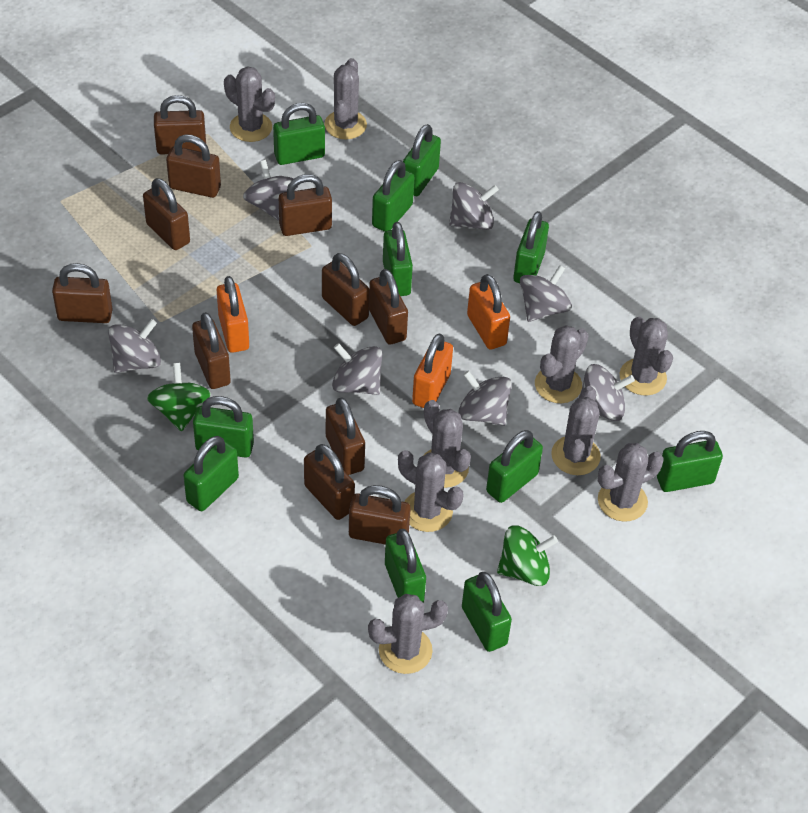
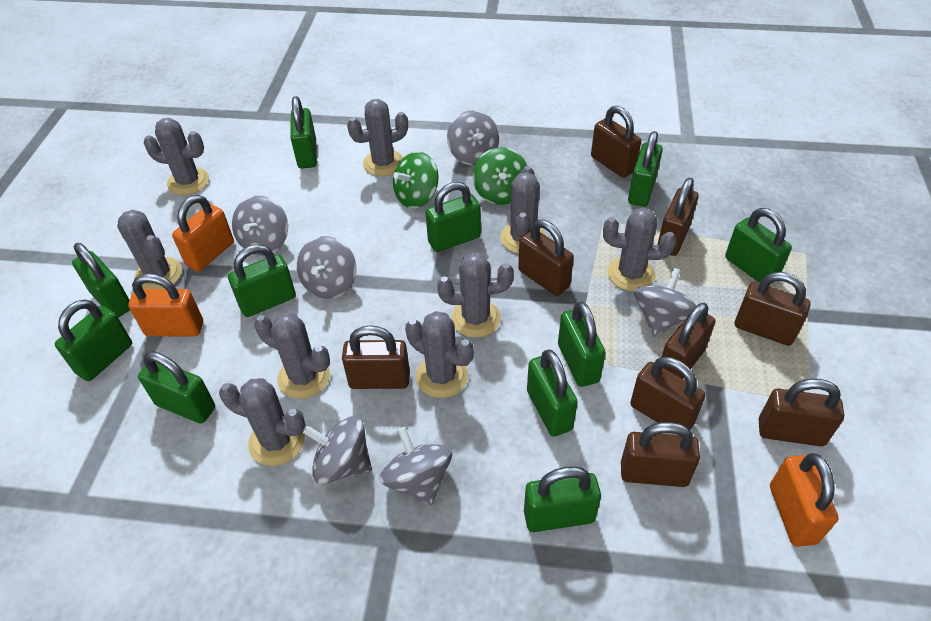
brown padlock: 11 -> 9
grey spinning top: 7 -> 6

